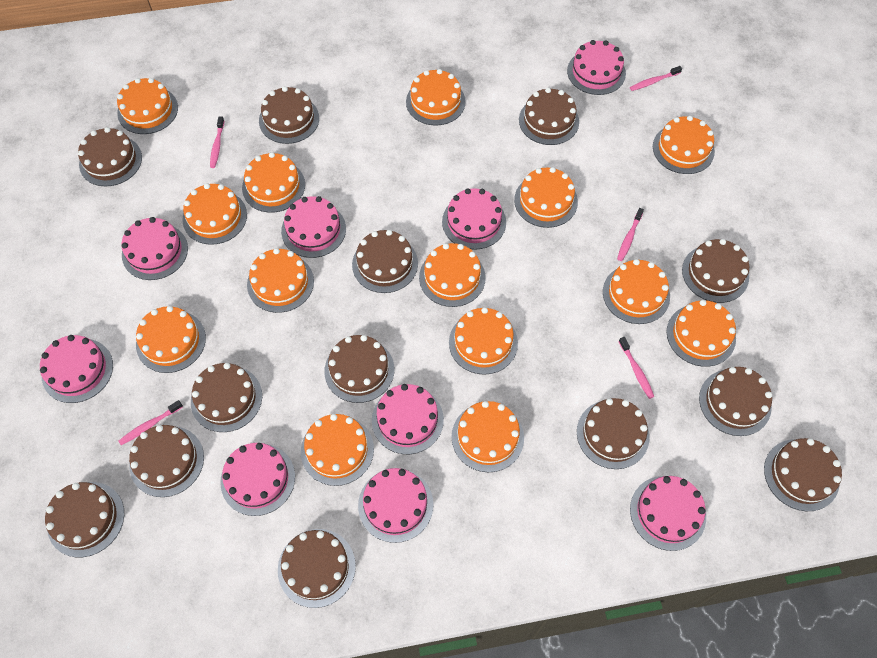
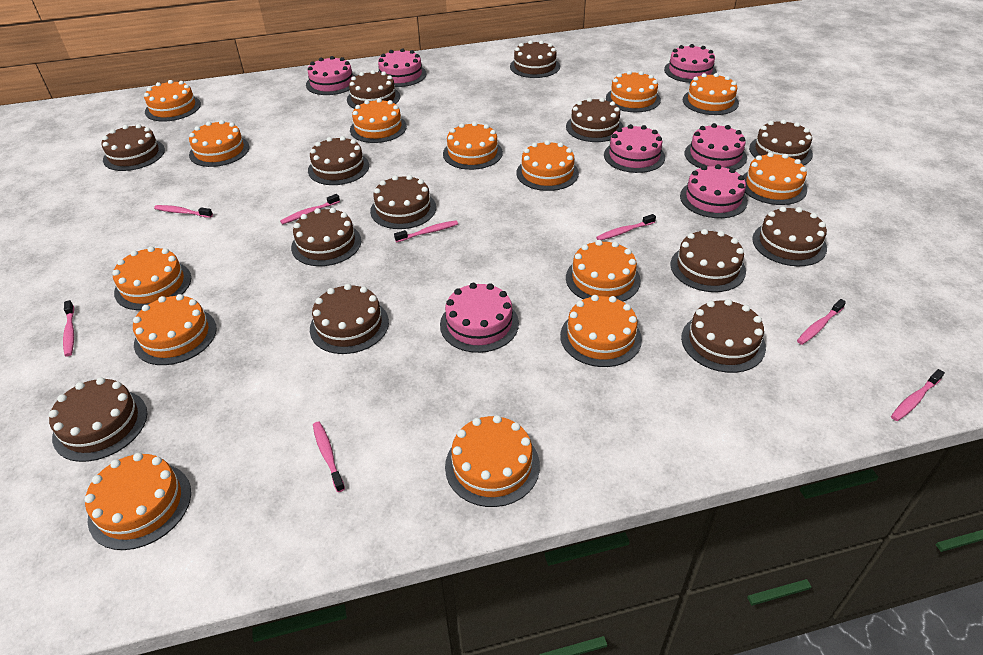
pink cake: 9 -> 7
pink toothbrush: 5 -> 8

